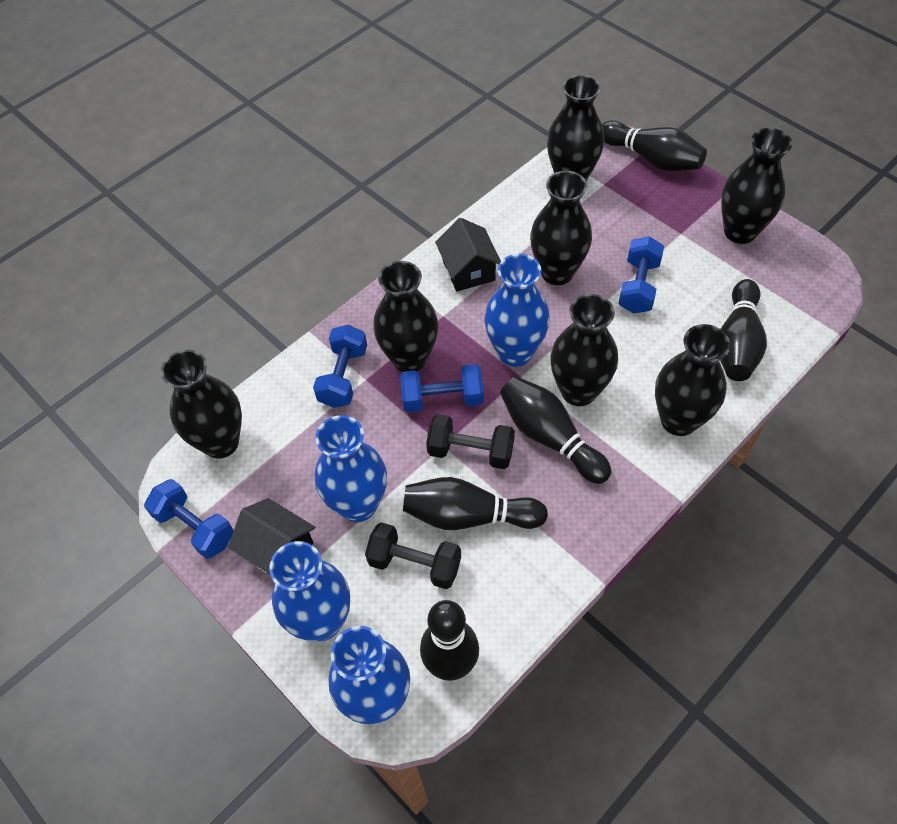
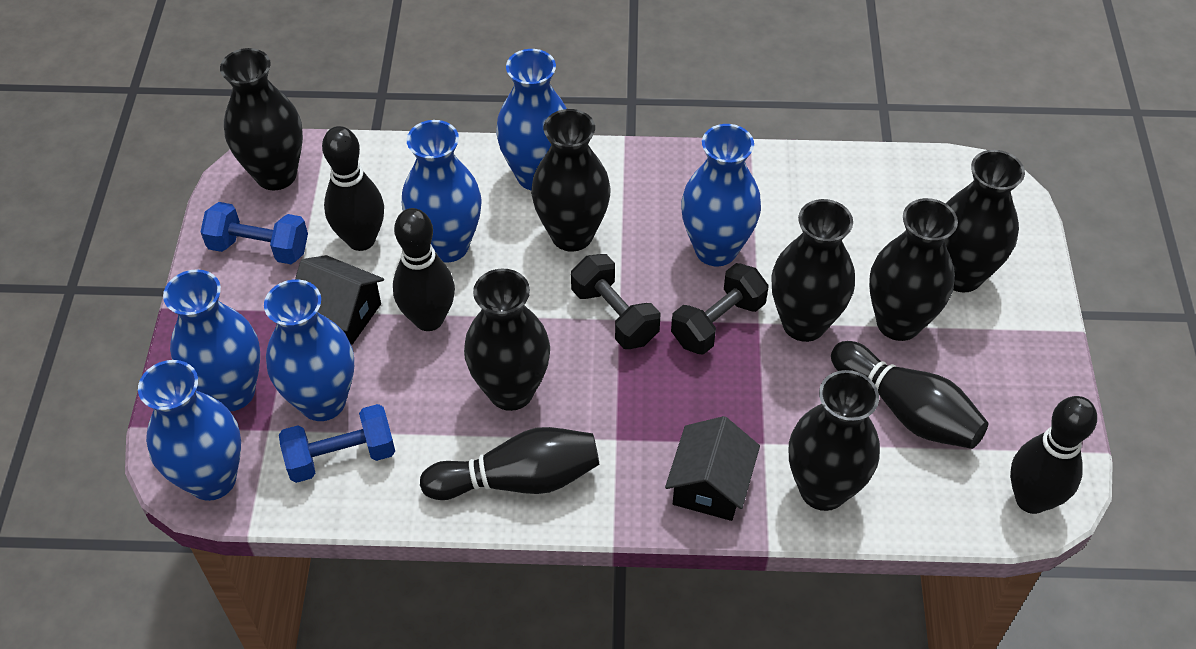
blue dumbbell: 4 -> 2
blue vase: 4 -> 6

